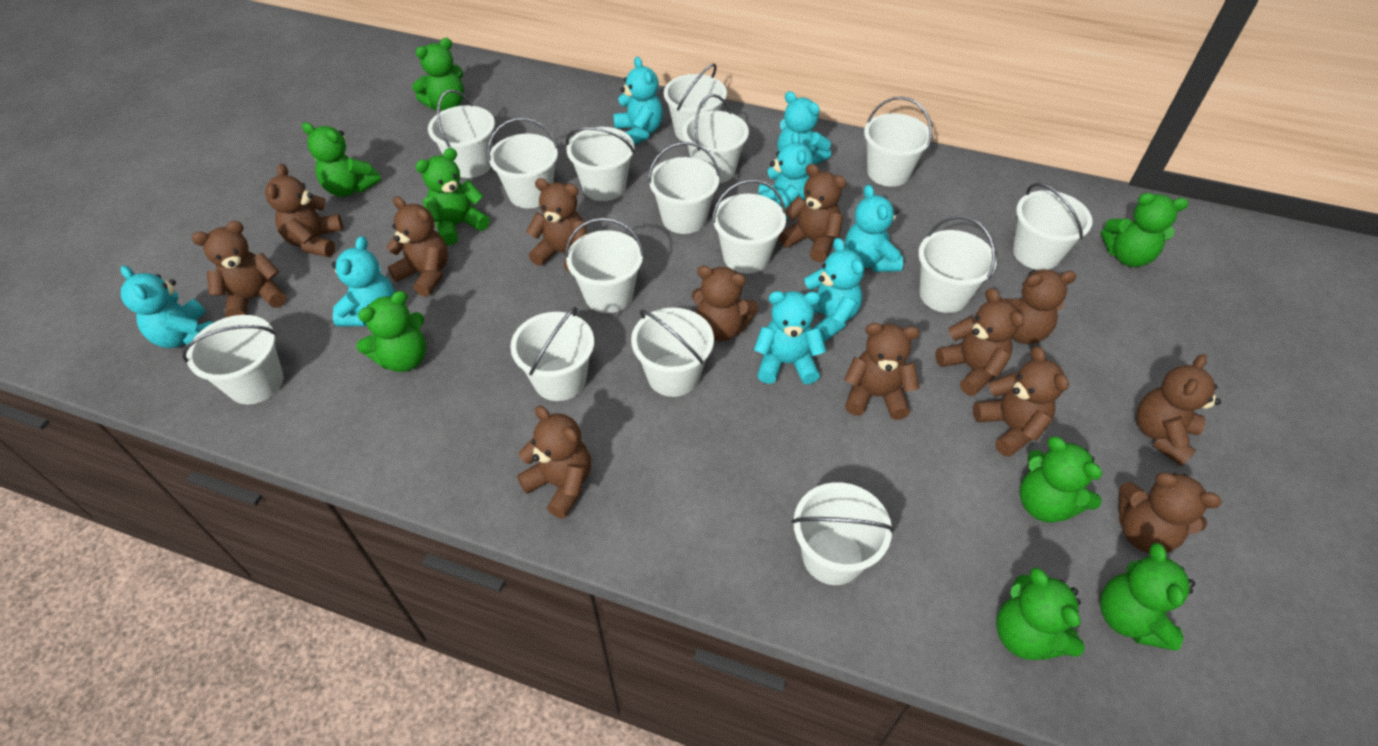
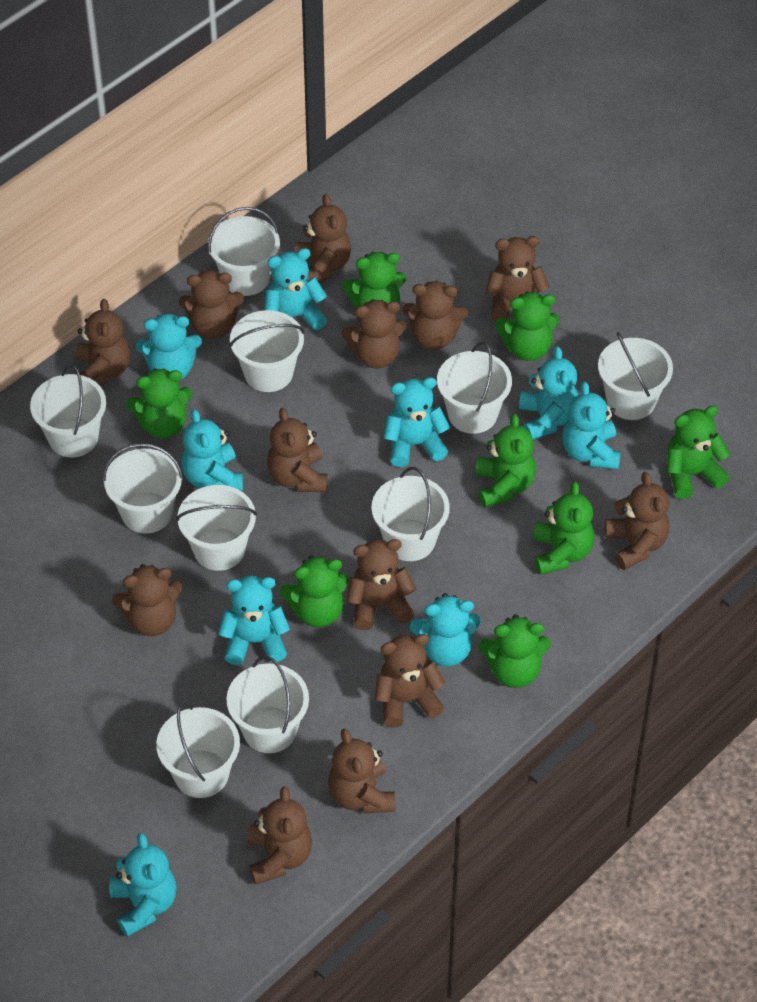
turquoise teddy bear: 8 -> 9
white bucket: 15 -> 10

